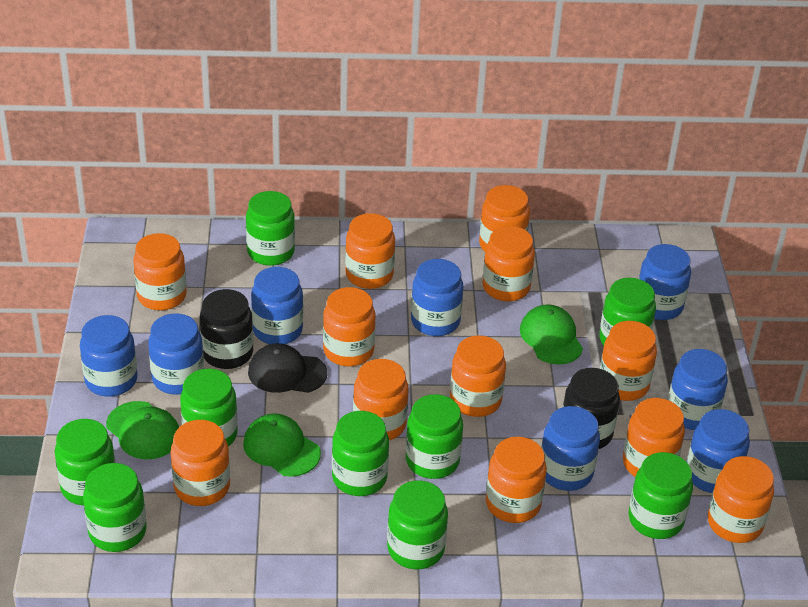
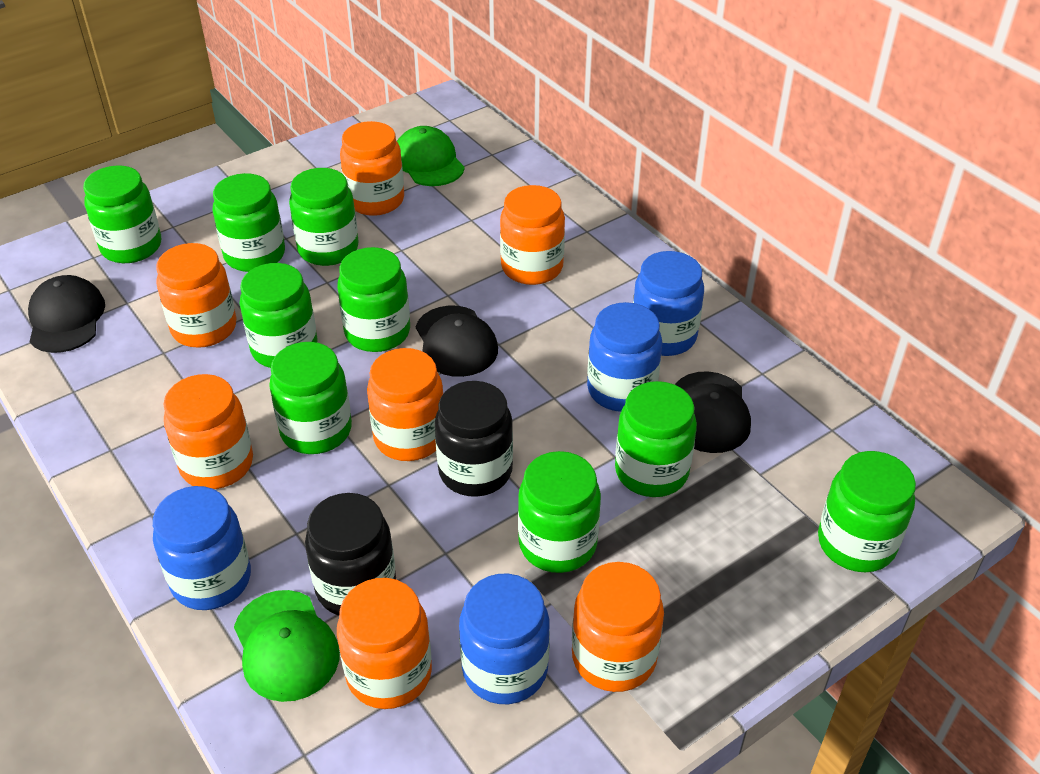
black cap: 1 -> 3
blue jar: 8 -> 4
green cap: 3 -> 2
orange jar: 12 -> 7

